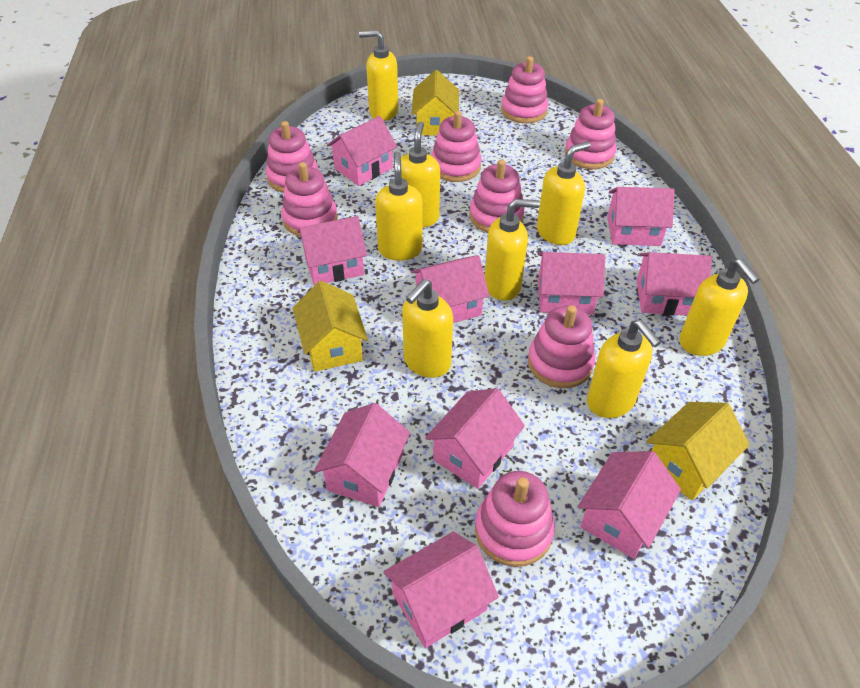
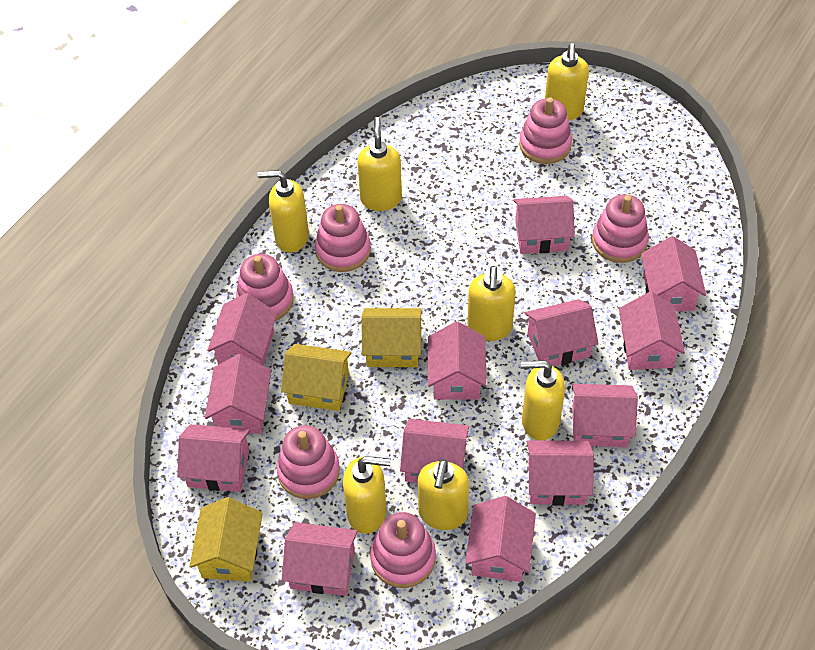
pink house: 10 -> 13
pink stacking toy: 8 -> 6
yellow soap dispenser: 8 -> 7

